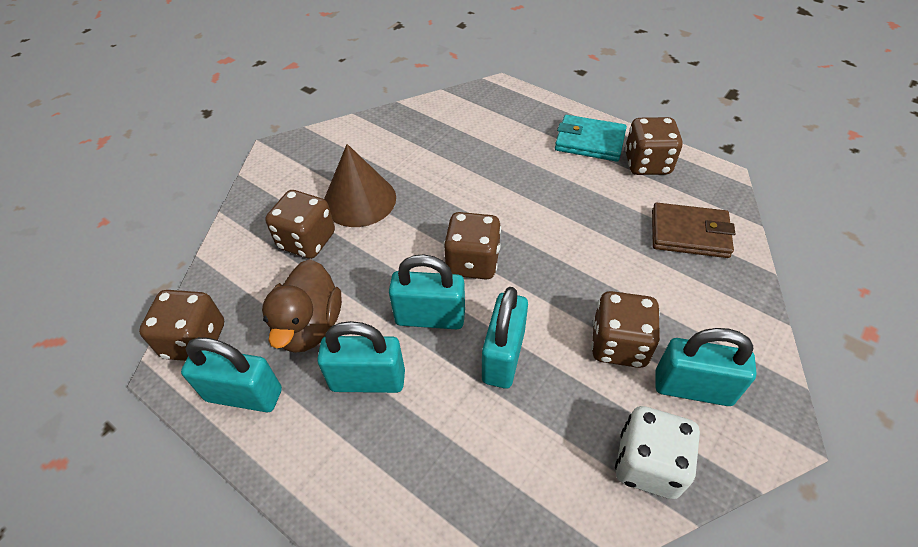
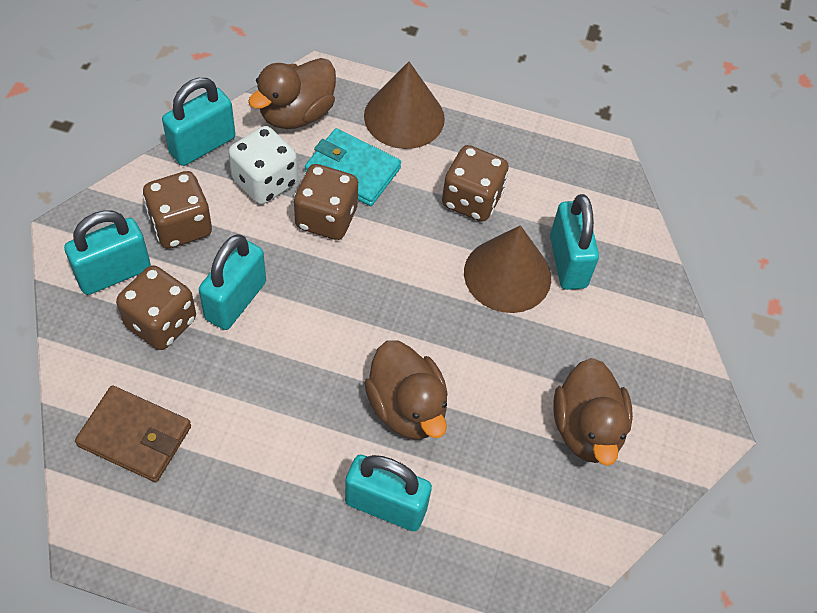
brown cone: 1 -> 2
brown dice: 5 -> 4
brown duck: 1 -> 3

